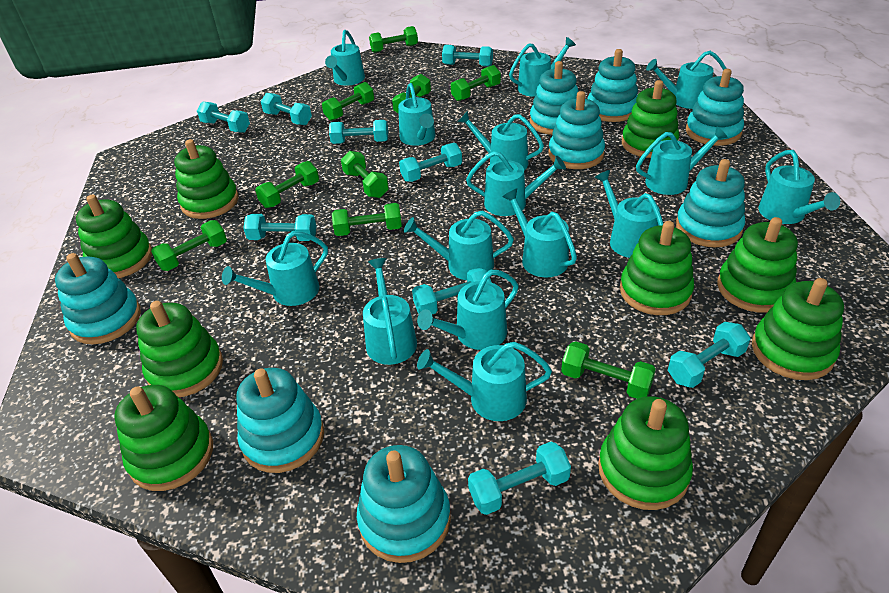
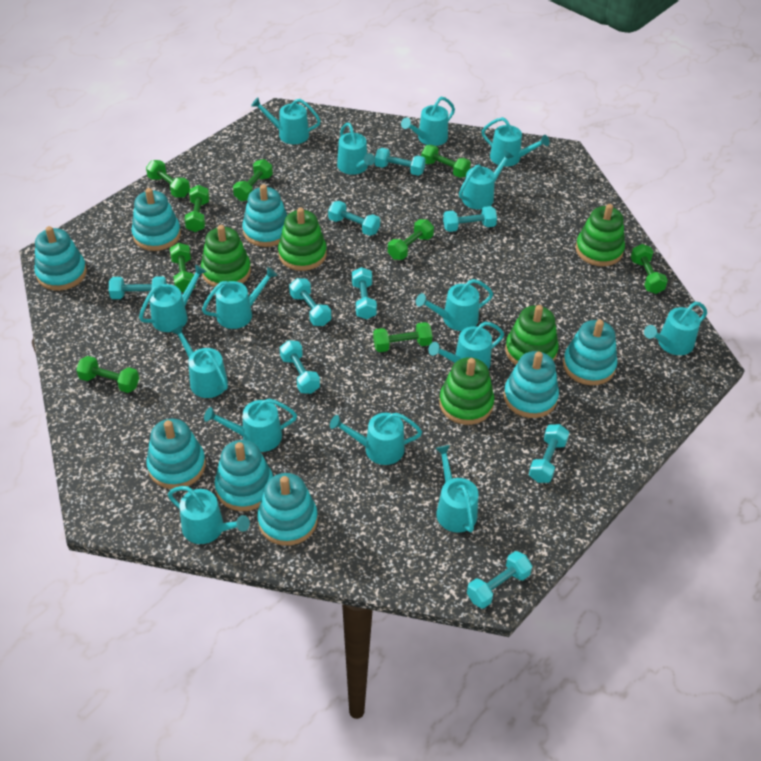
green stacking toy: 9 -> 5

